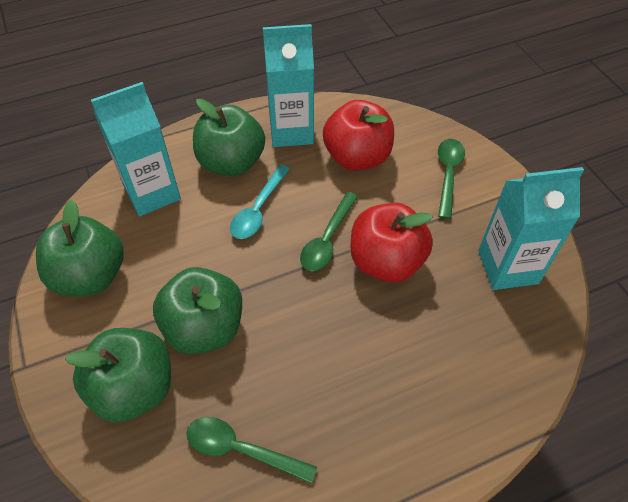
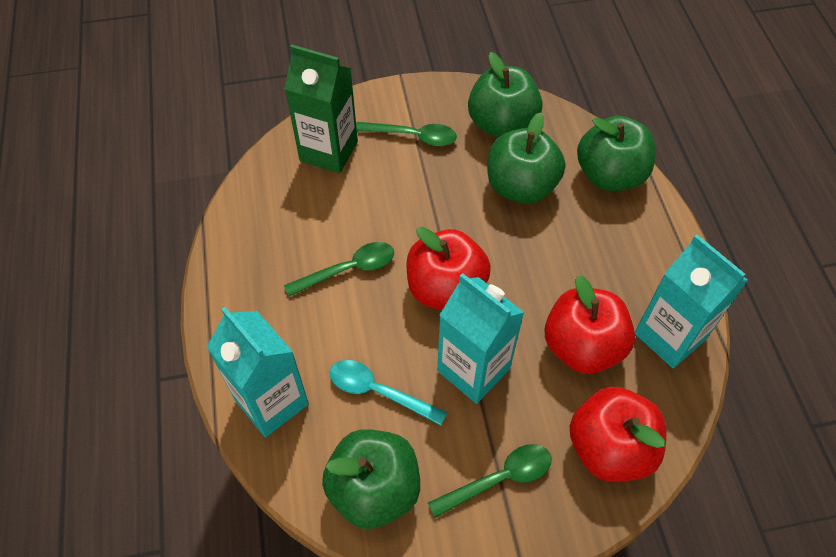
green carton: 0 -> 1
red apple: 2 -> 3

